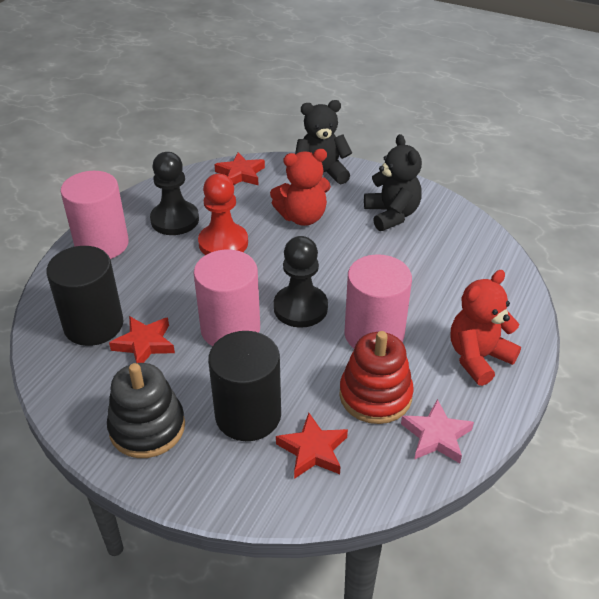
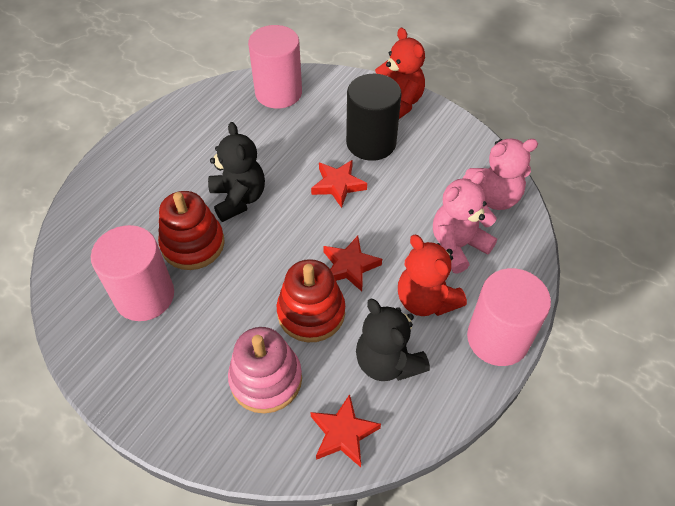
black cylinder: 2 -> 1
black pawn: 2 -> 0
black stacking toy: 1 -> 0
pink stacking toy: 0 -> 1
pink star: 1 -> 0
pink teddy bear: 0 -> 2
red pawn: 1 -> 0
red stacking toy: 1 -> 2

